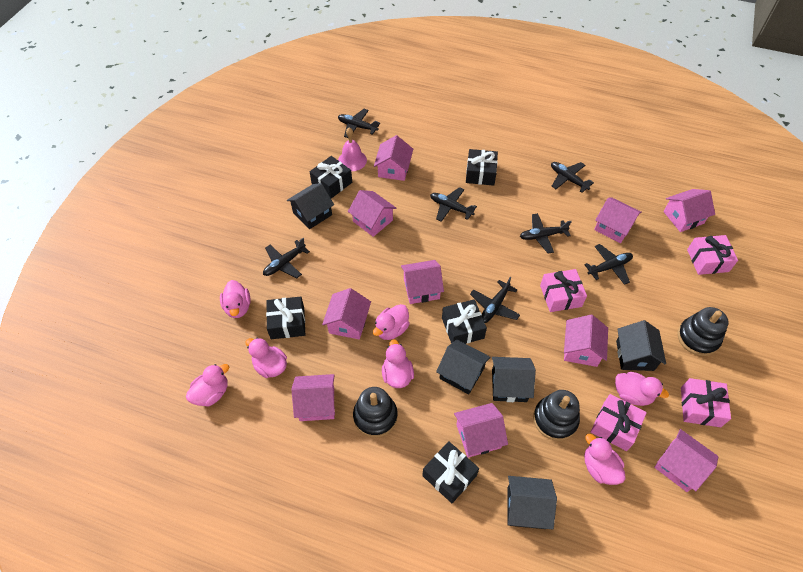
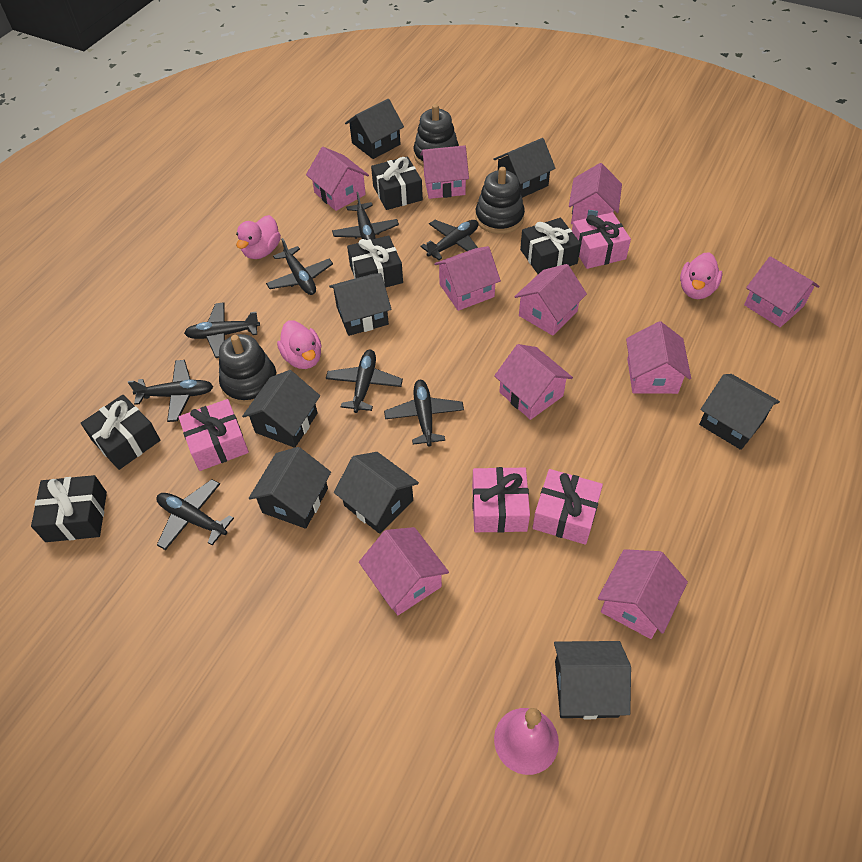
black house: 5 -> 8
black plane: 7 -> 8
pink duck: 7 -> 3

